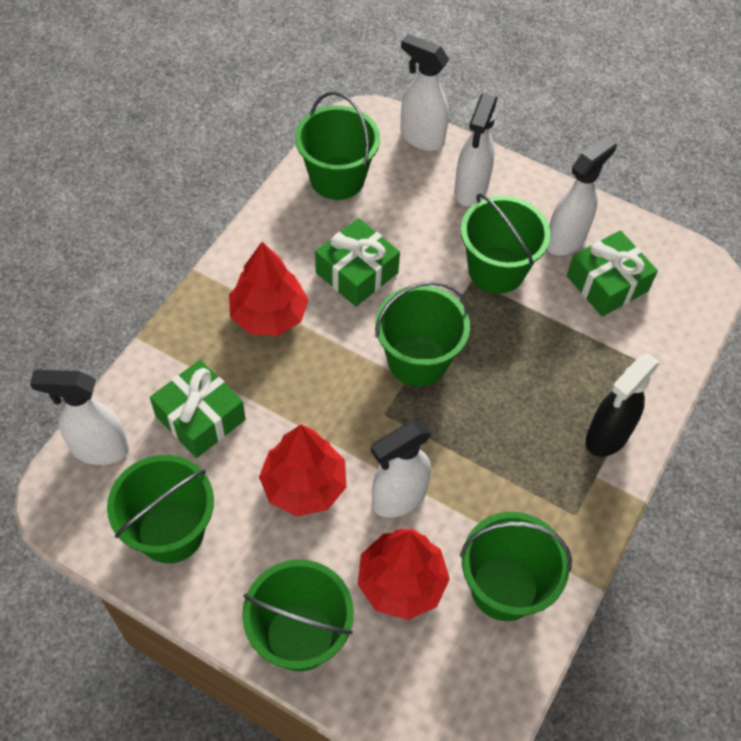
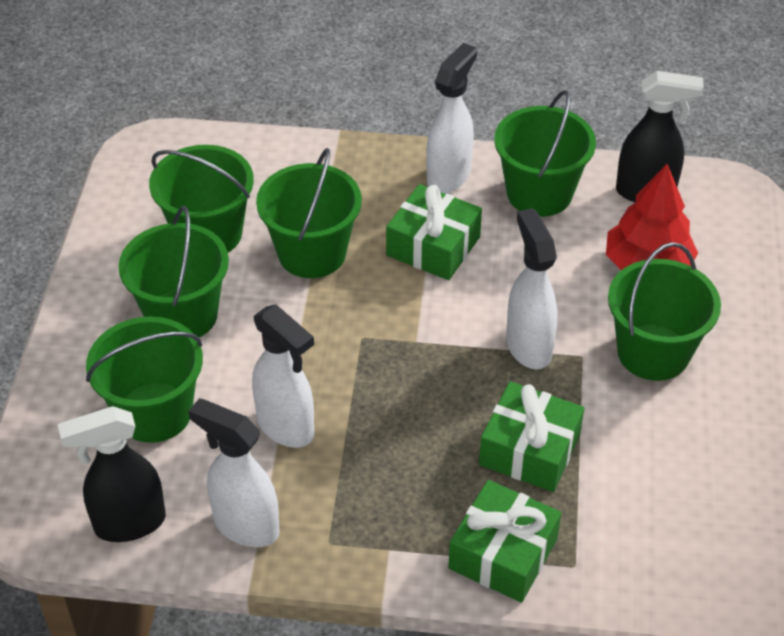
black spray bottle: 1 -> 2
red tree: 3 -> 1
white spray bottle: 5 -> 4

